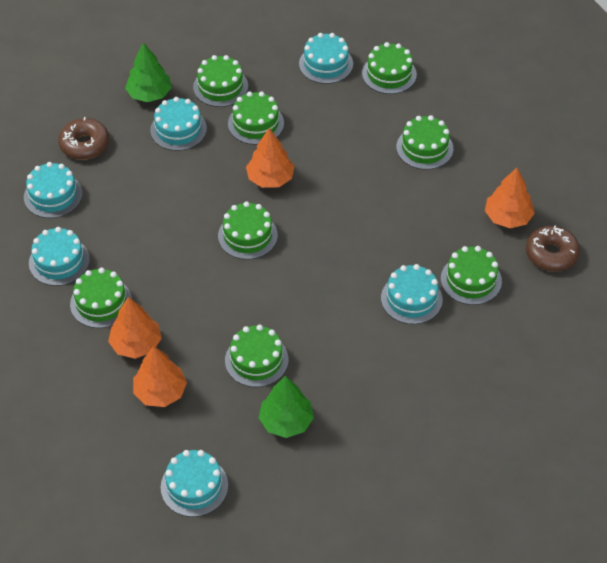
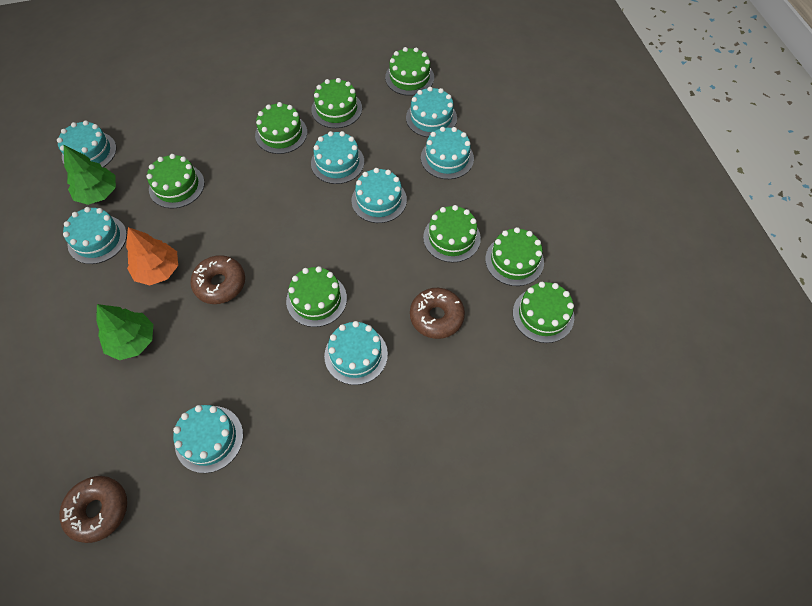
brown donut: 2 -> 3
orange tree: 4 -> 1
turquoise cake: 6 -> 8

